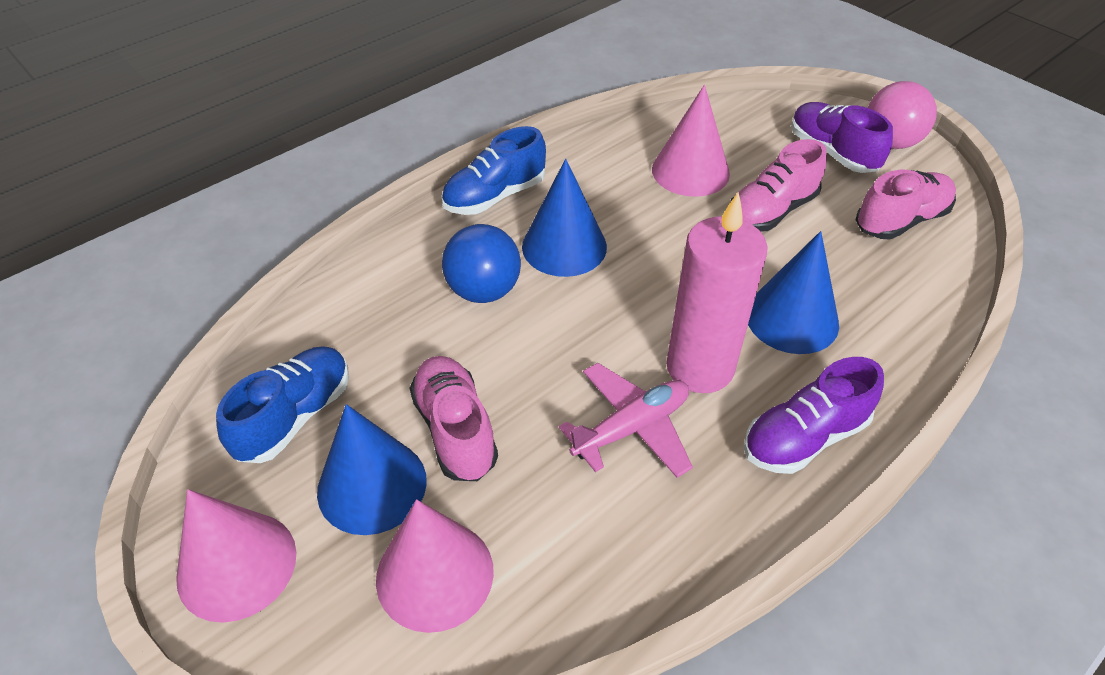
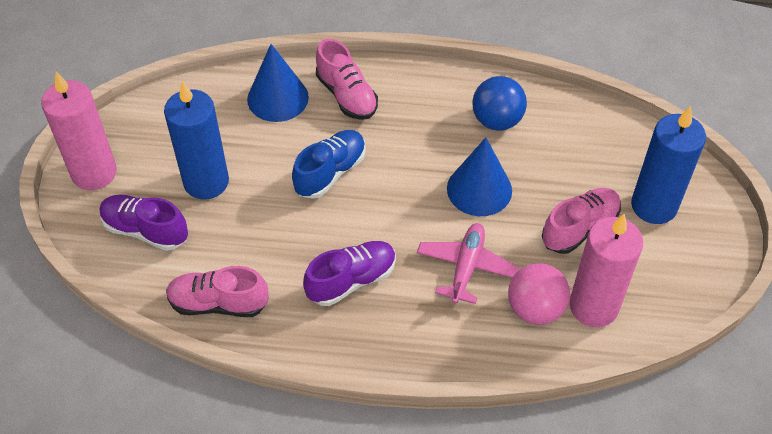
blue candle: 0 -> 2
blue cone: 3 -> 2
blue shoe: 2 -> 1
pink candle: 1 -> 2
pink cone: 3 -> 0

